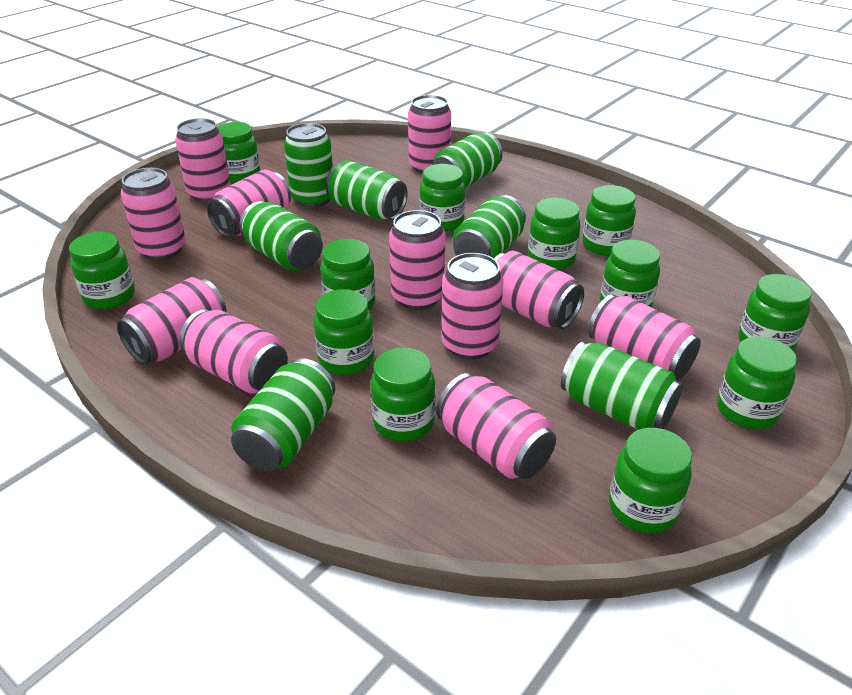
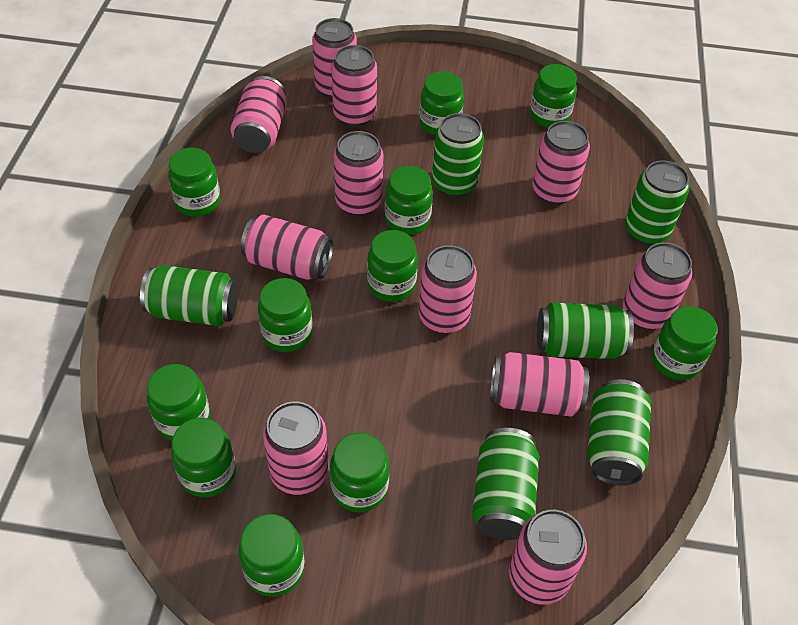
green can: 7 -> 6
green jar: 12 -> 11

